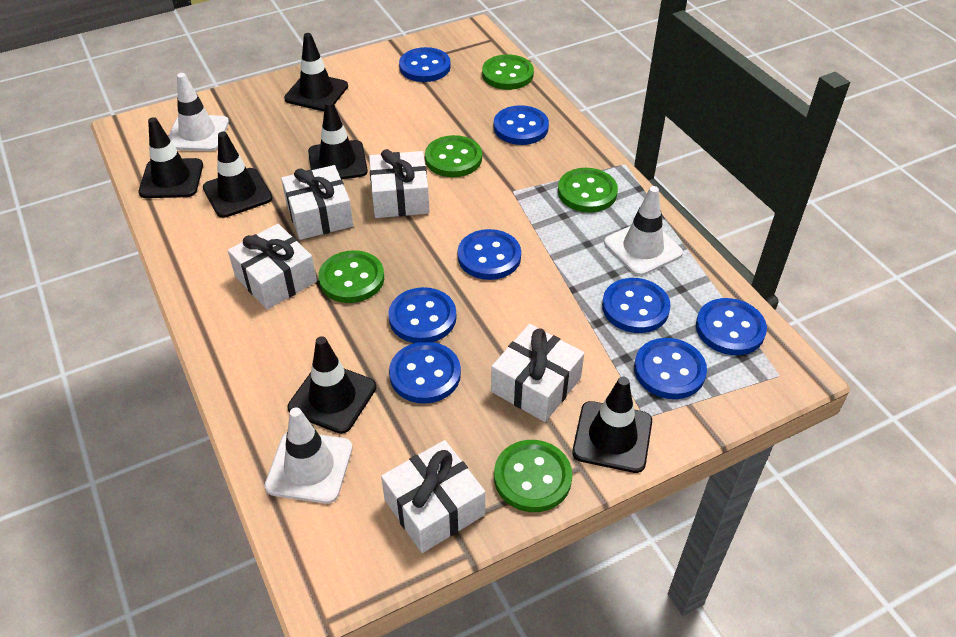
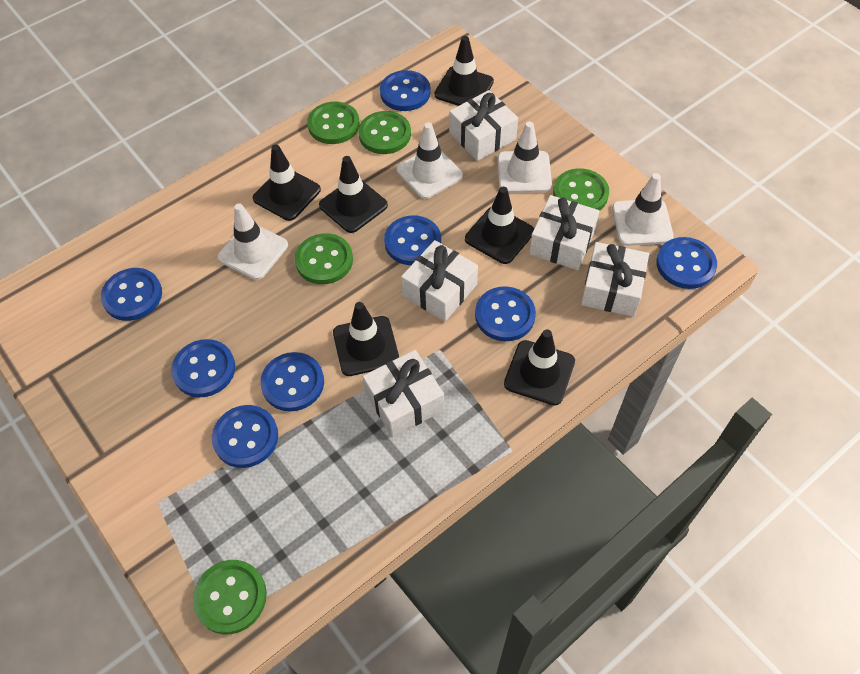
white traffic cone: 3 -> 4

